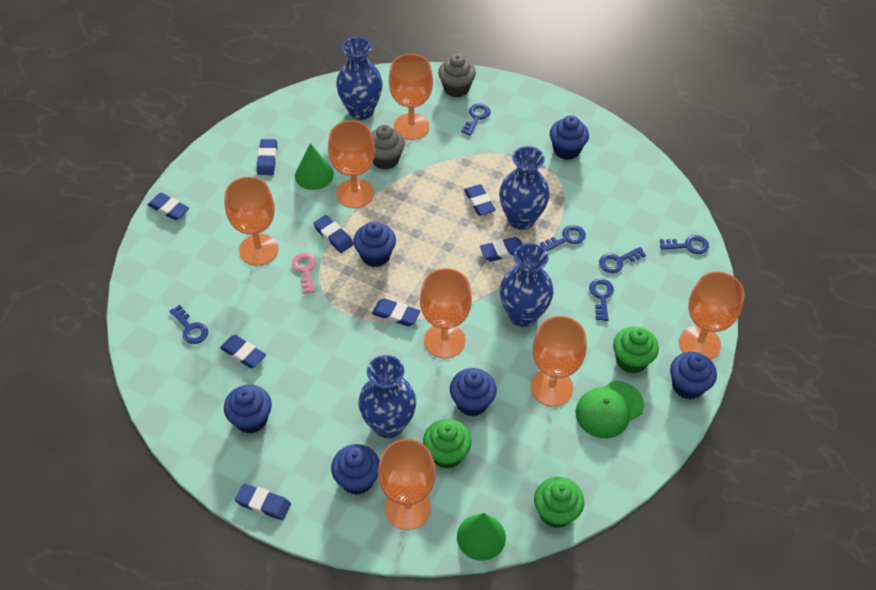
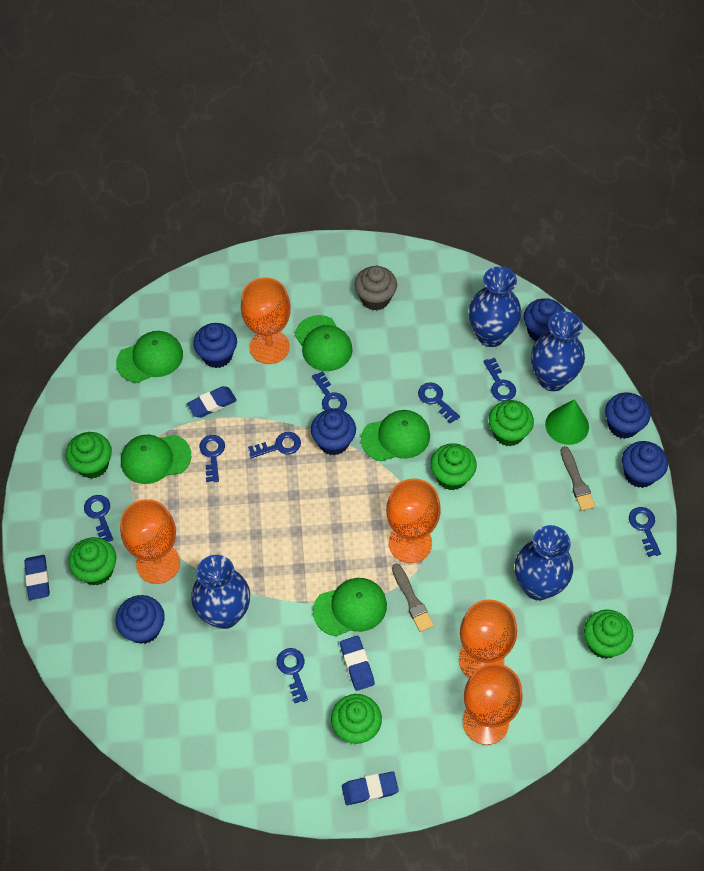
blue eraser: 8 -> 4
blue key: 6 -> 8
green cap: 1 -> 5
green cone: 2 -> 1
green cupcake: 3 -> 6
grey brush: 0 -> 2
grey cupcake: 2 -> 1
orange goblet: 7 -> 5
pink key: 1 -> 0

